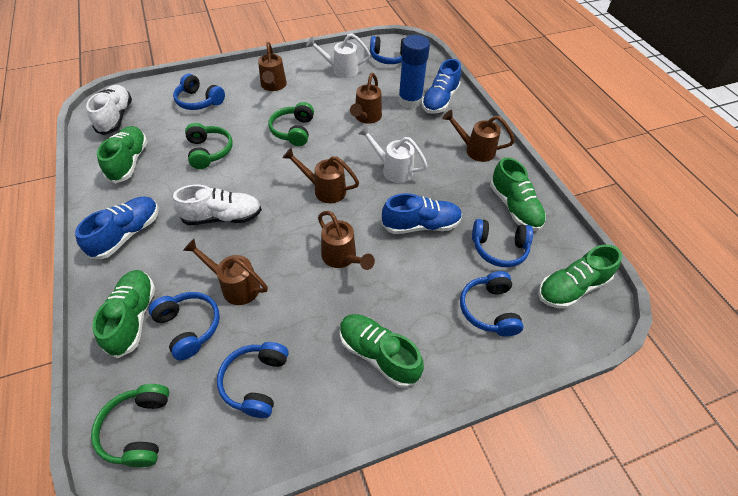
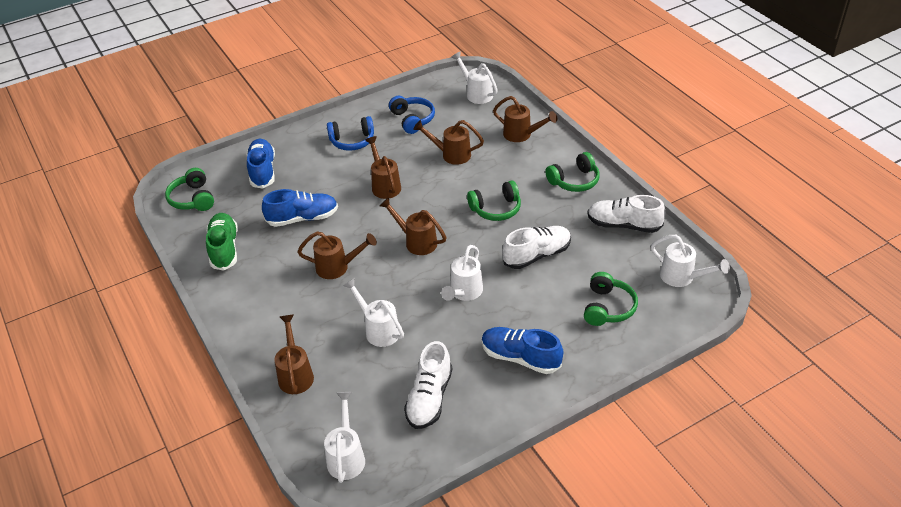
blue glue stick: 1 -> 0
blue headphones: 6 -> 2
green headphones: 3 -> 4
green shoe: 5 -> 1
white shoe: 2 -> 3
white watering can: 2 -> 5

